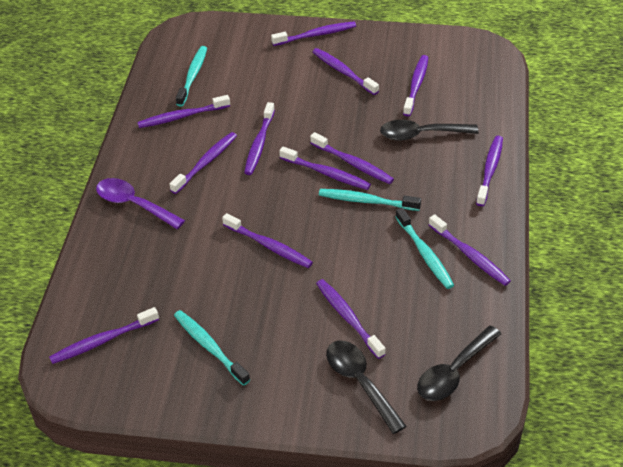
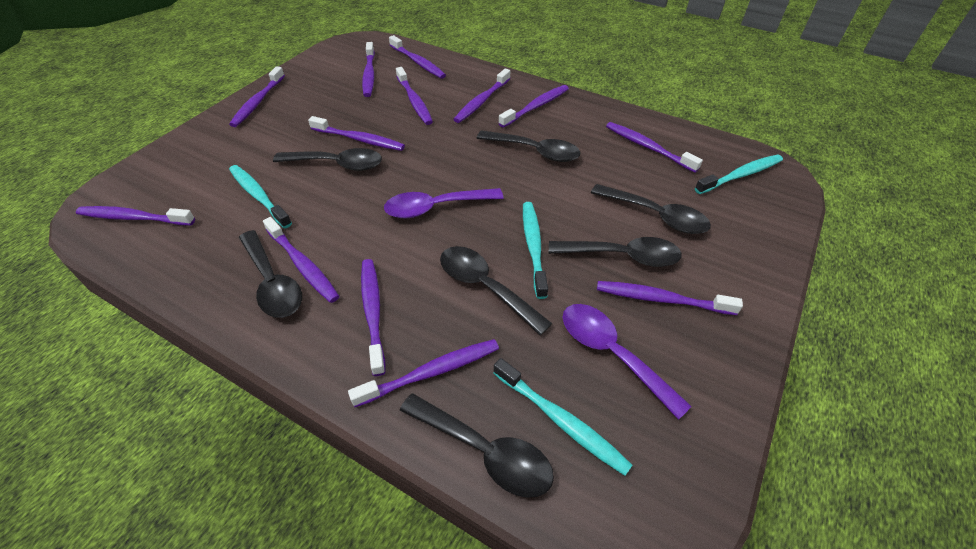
black spoon: 3 -> 7
purple spoon: 1 -> 2

